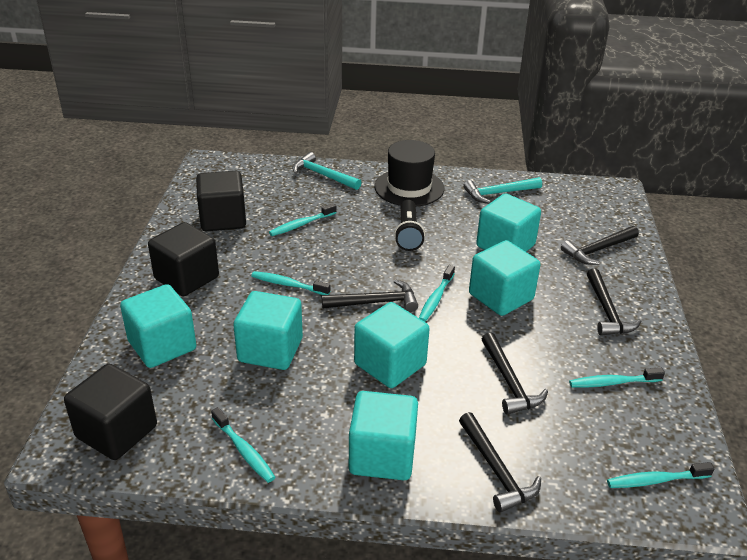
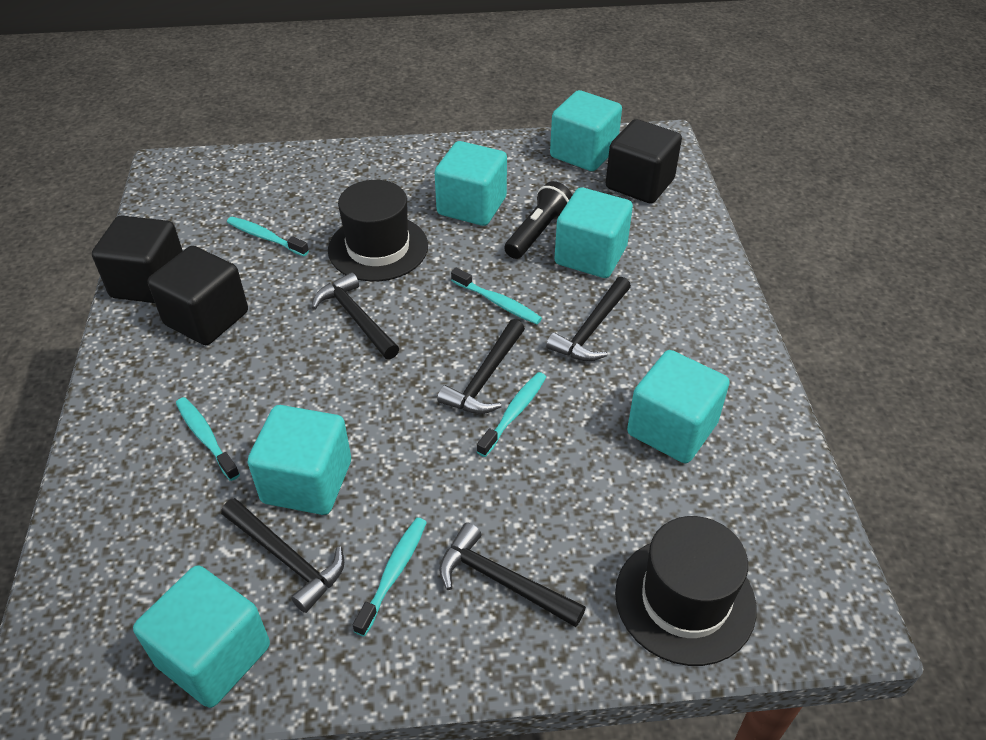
black hat: 1 -> 2
turquoise hammer: 2 -> 0
turquoise toothbrush: 6 -> 5

